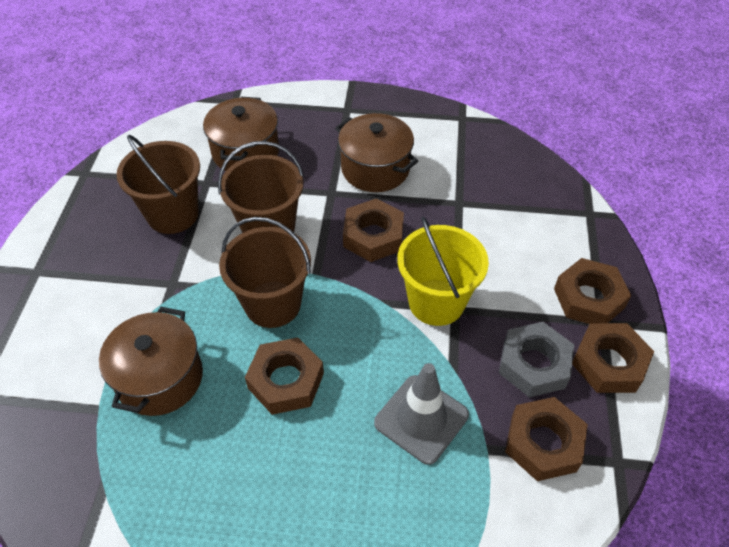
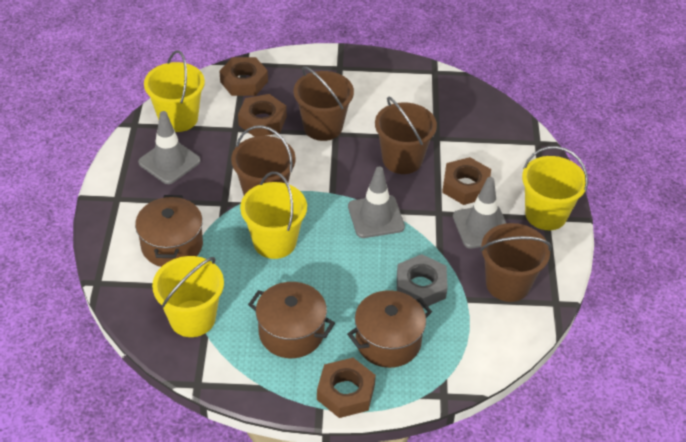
brown bucket: 3 -> 4
brown nut: 5 -> 4
grey traffic cone: 1 -> 3
yellow bucket: 1 -> 4

